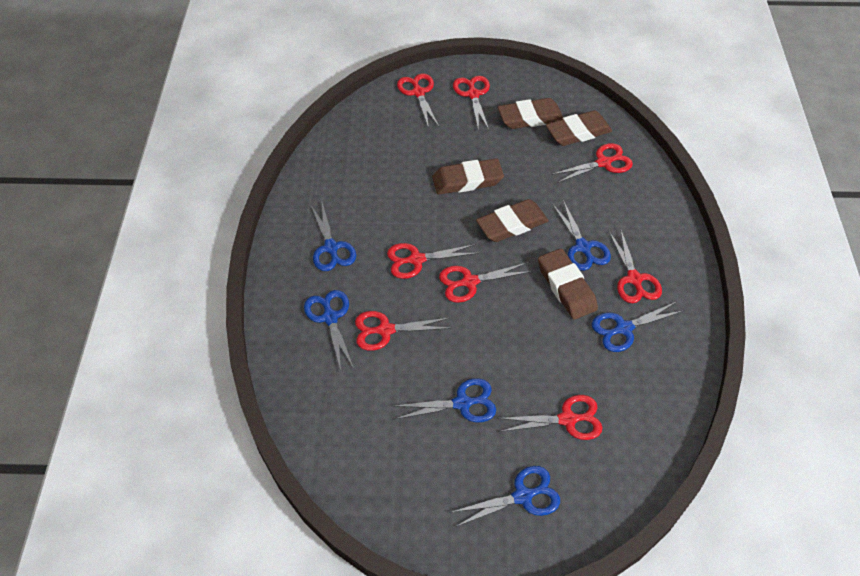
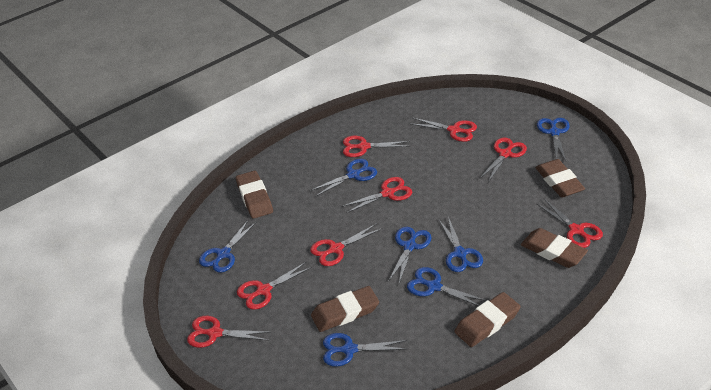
blue scissors: 6 -> 7

